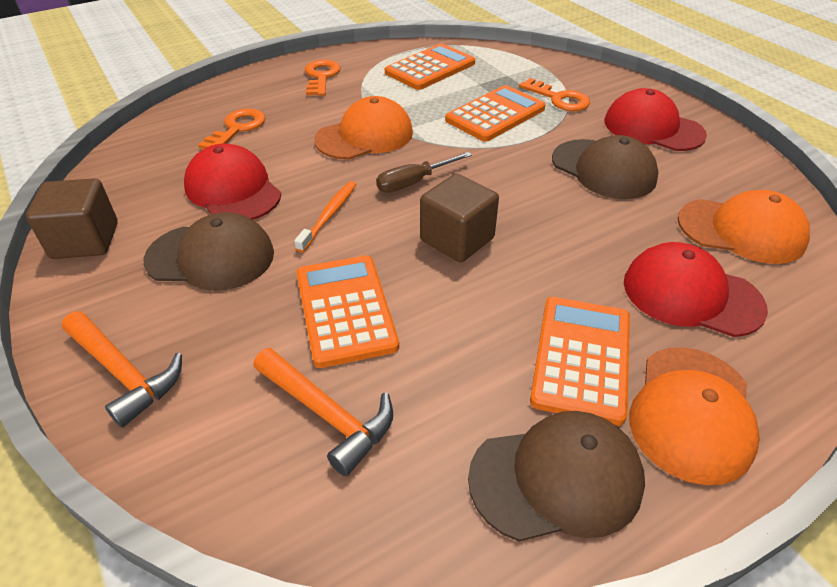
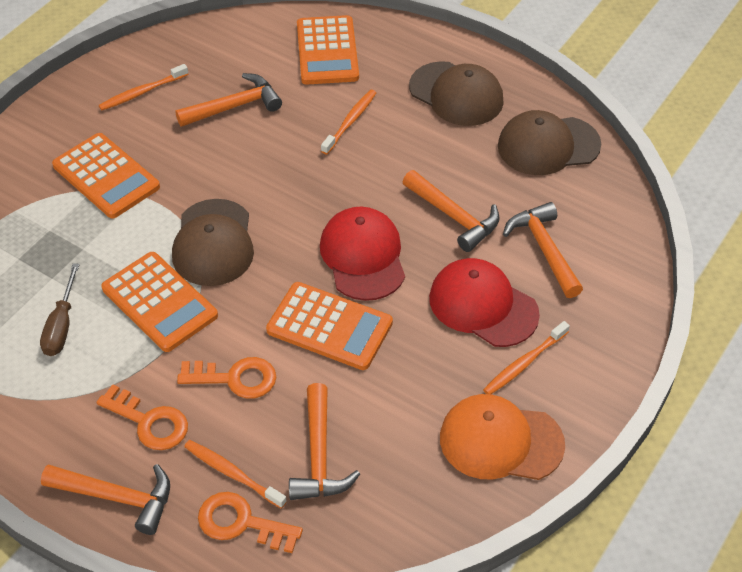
brown cube: 2 -> 0
orange cap: 3 -> 1
orange hammer: 2 -> 5
orange toothbrush: 1 -> 4
red cap: 3 -> 2

